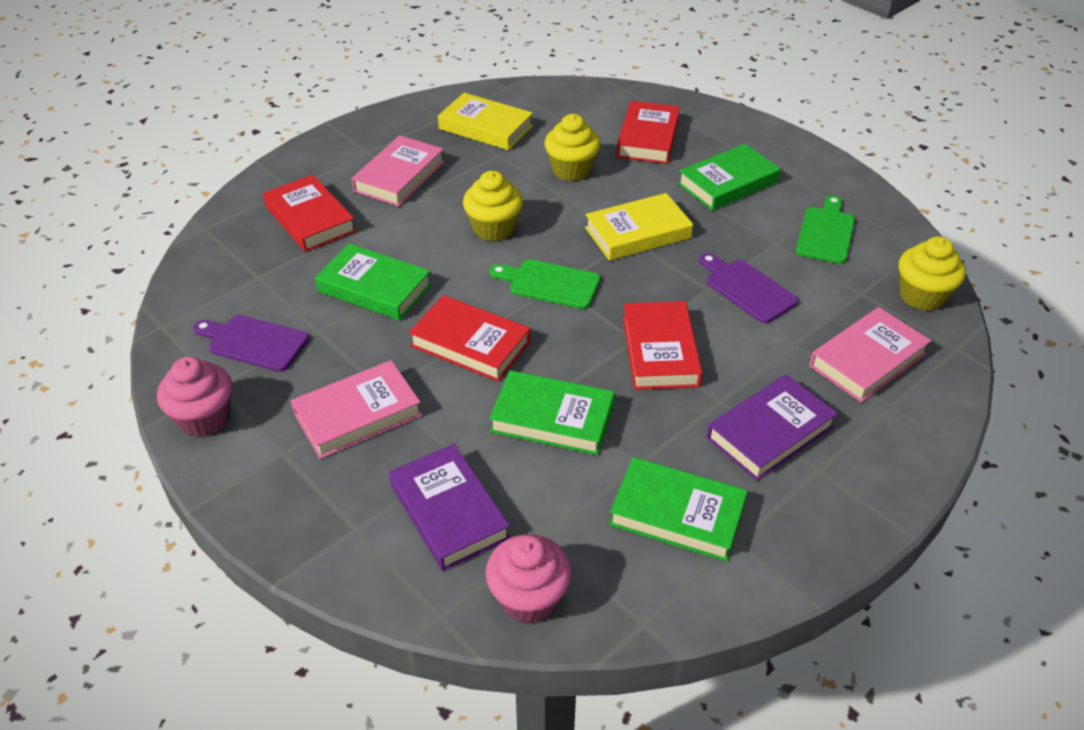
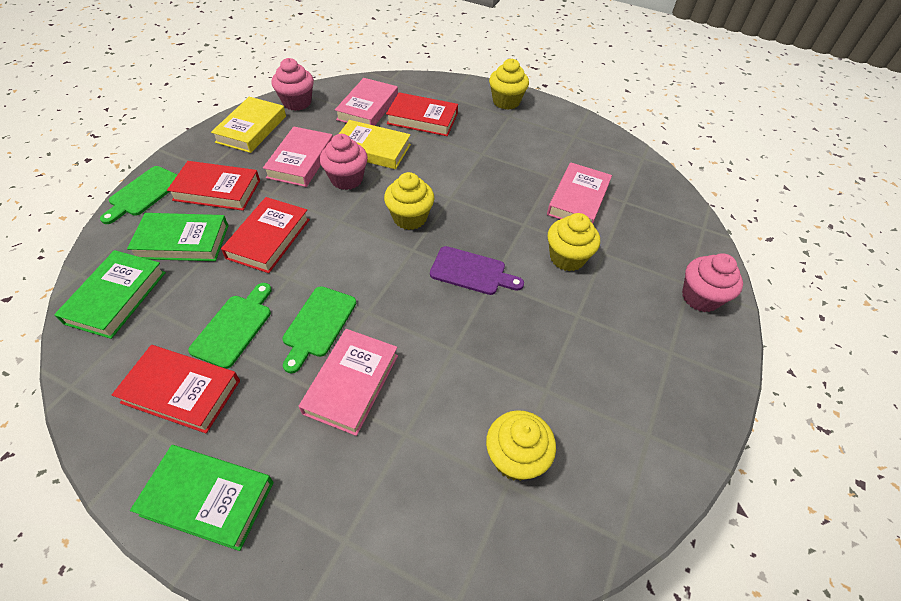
green book: 4 -> 3
green cutting board: 2 -> 3
pink book: 3 -> 4
pink cupcake: 2 -> 3
purple book: 2 -> 0
purple cutting board: 2 -> 1
yellow cupcake: 3 -> 4

